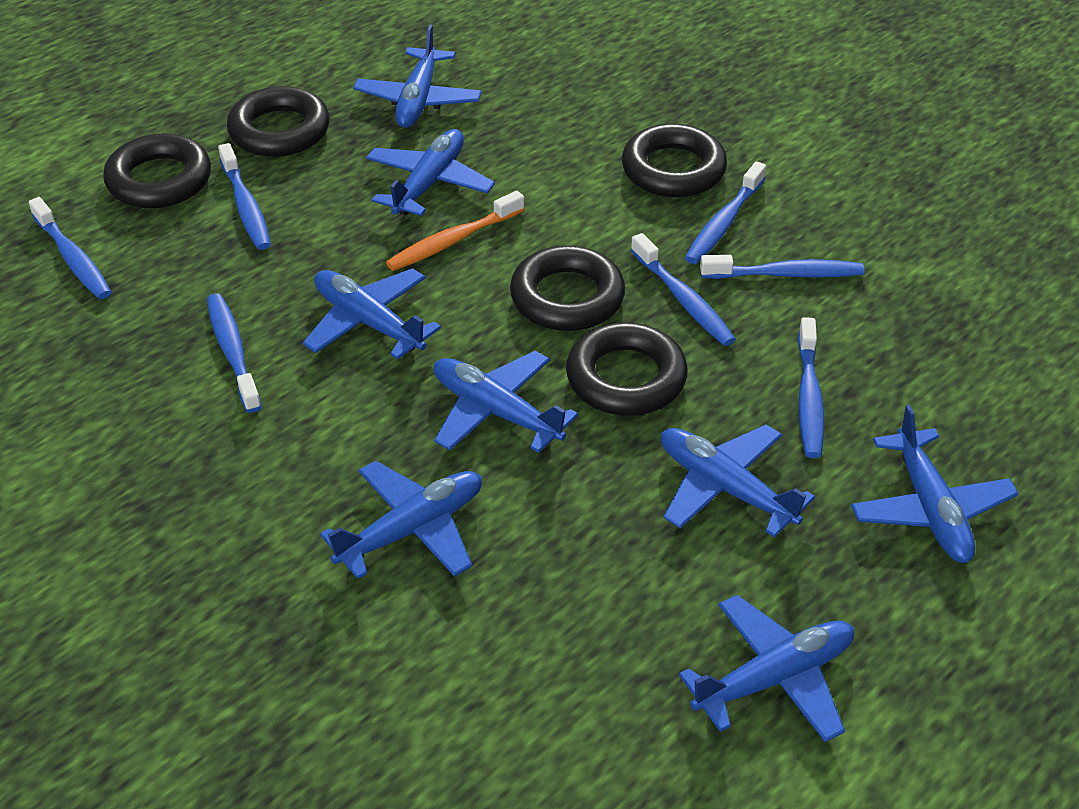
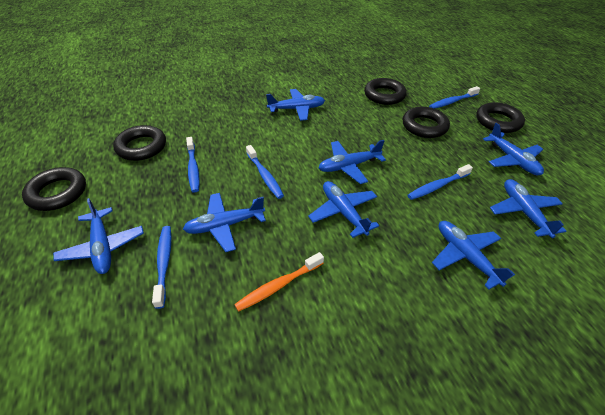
blue toothbrush: 7 -> 5

